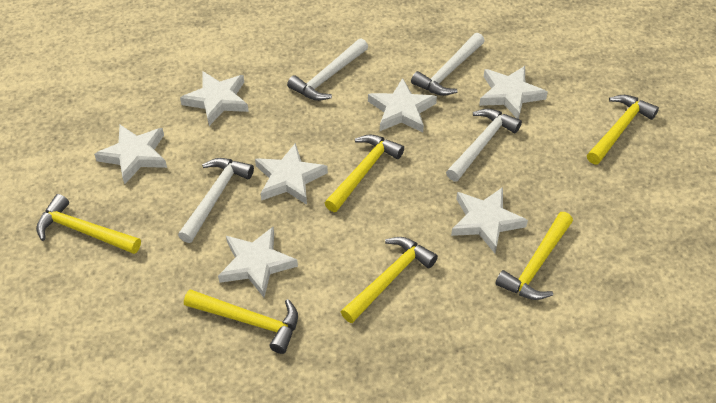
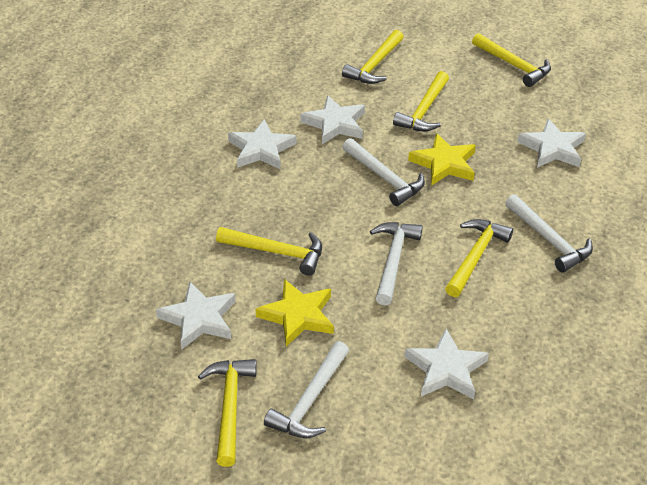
white star: 7 -> 5
yellow star: 0 -> 2

